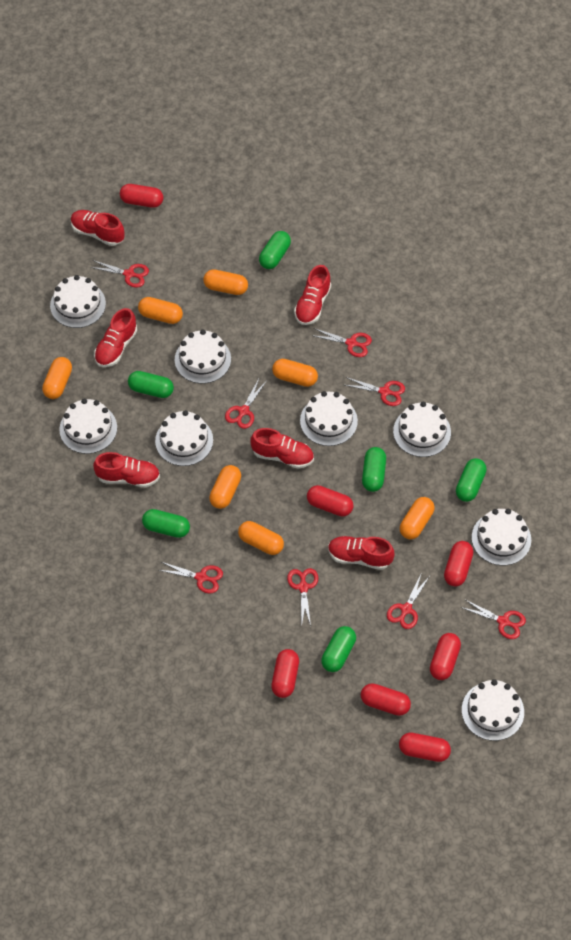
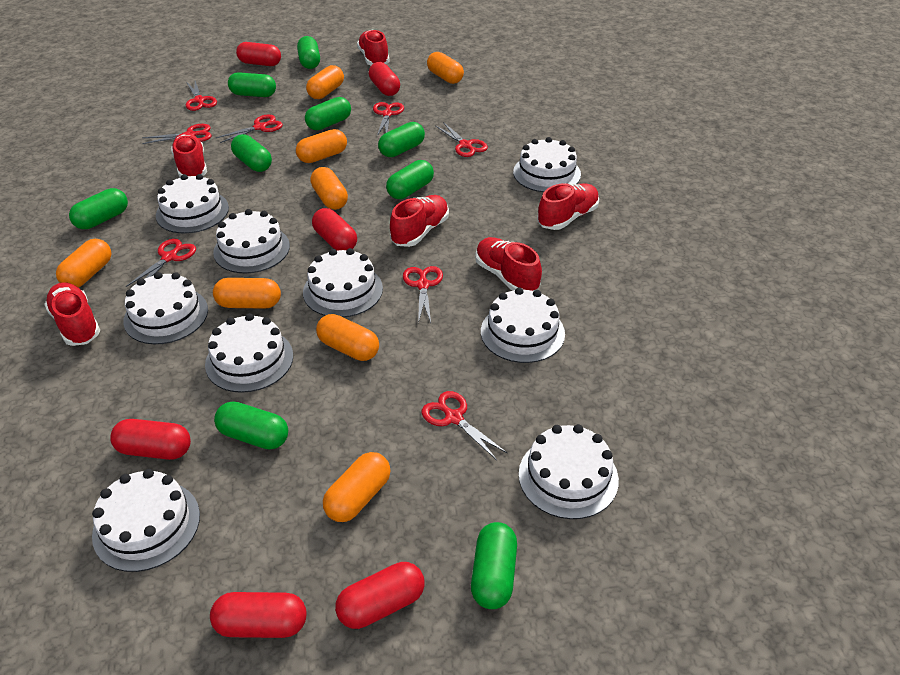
green capsule: 6 -> 9
orange capsule: 7 -> 8
red capsule: 7 -> 6
white cake: 8 -> 9

